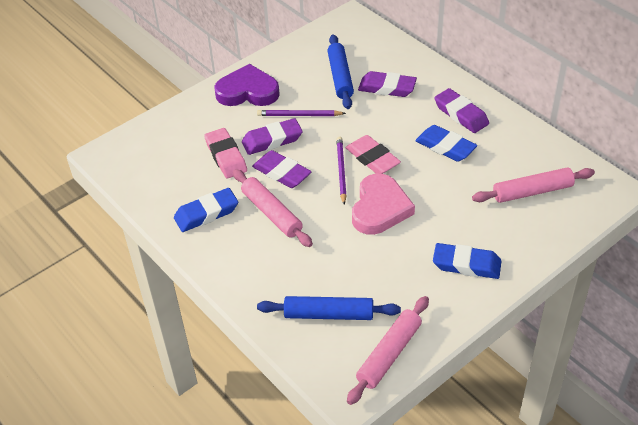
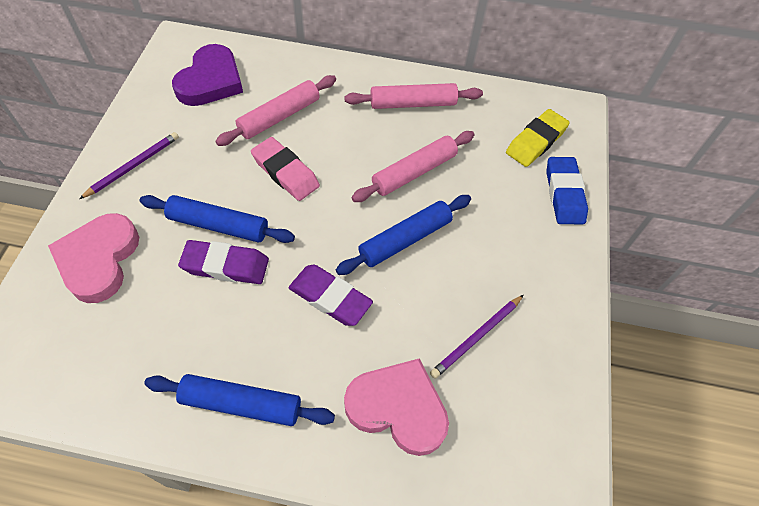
blue eraser: 3 -> 1
blue rolling pin: 2 -> 3
pink eraser: 2 -> 1
pink heart: 1 -> 2
purple eraser: 4 -> 2
yellow eraser: 0 -> 1

